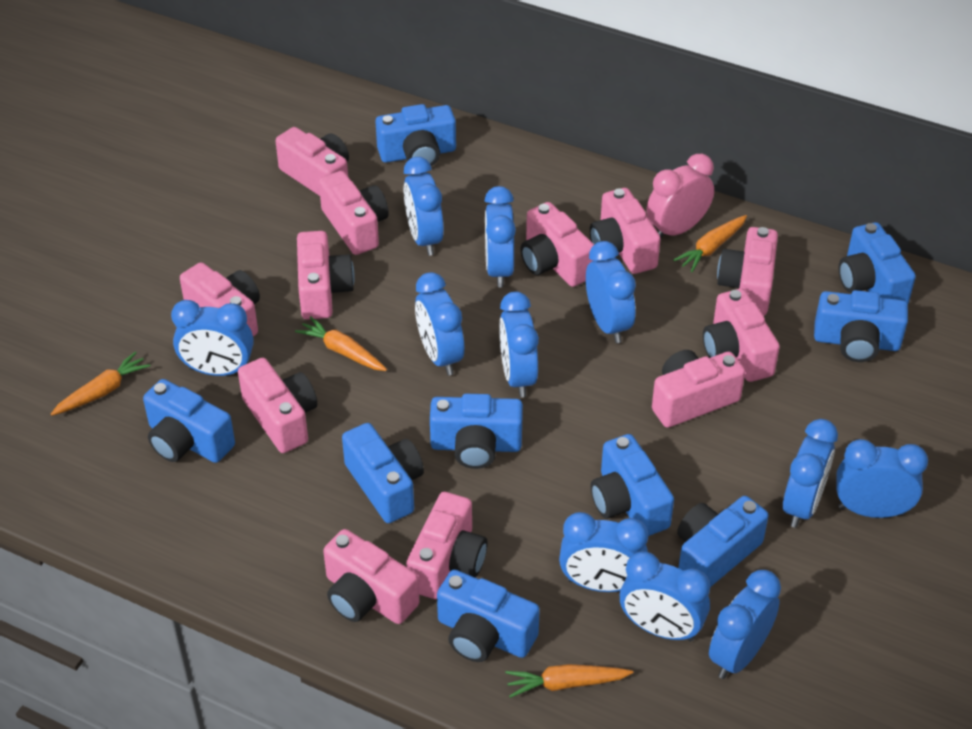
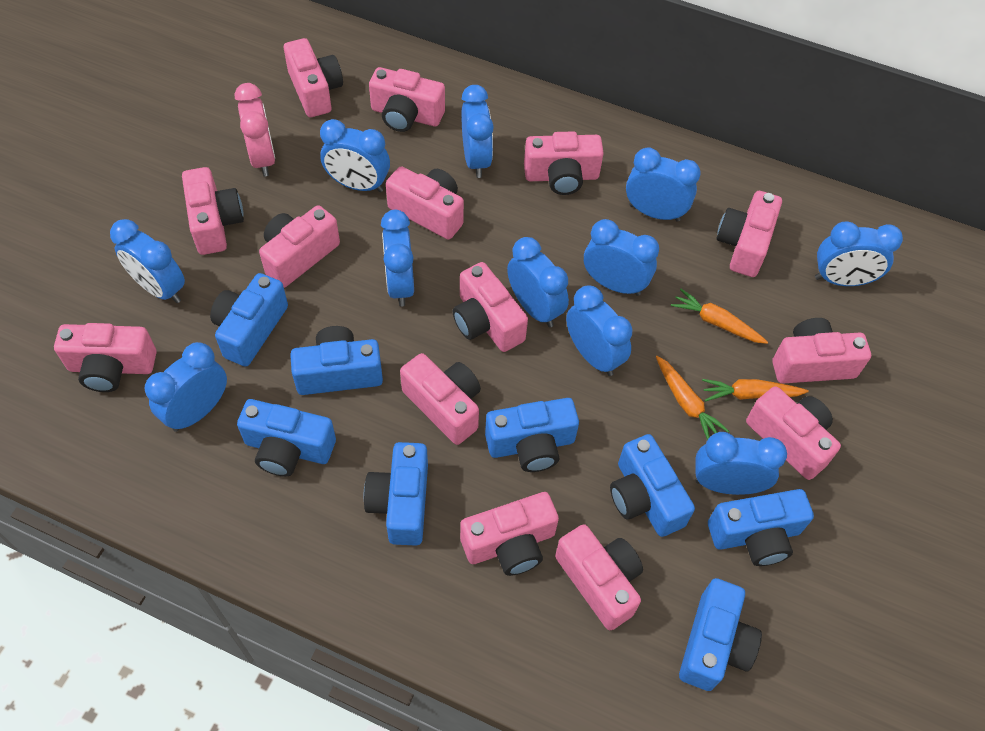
blue camera: 9 -> 8
orange carrot: 4 -> 3
pink camera: 12 -> 14

